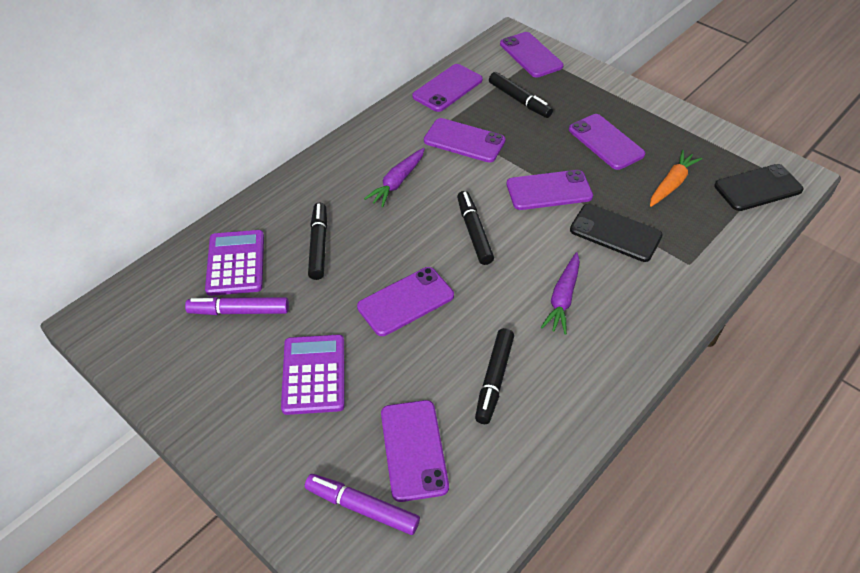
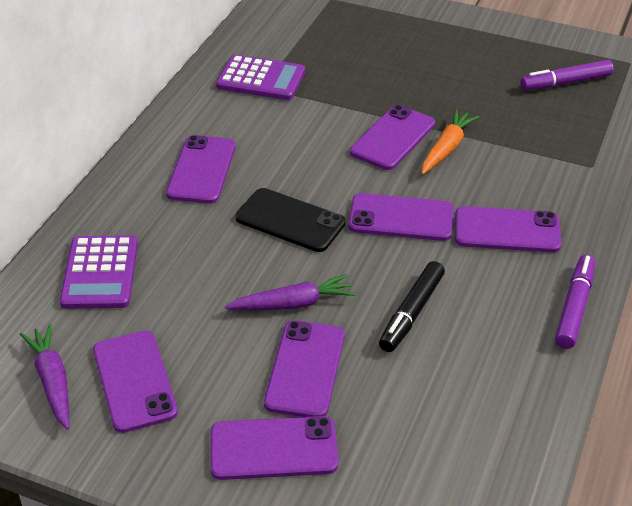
black marker: 4 -> 1
black phone: 2 -> 1

